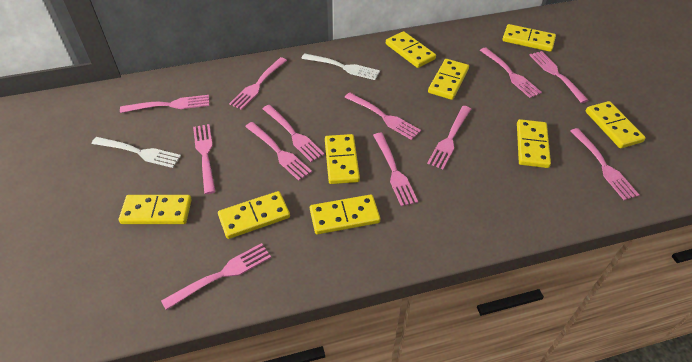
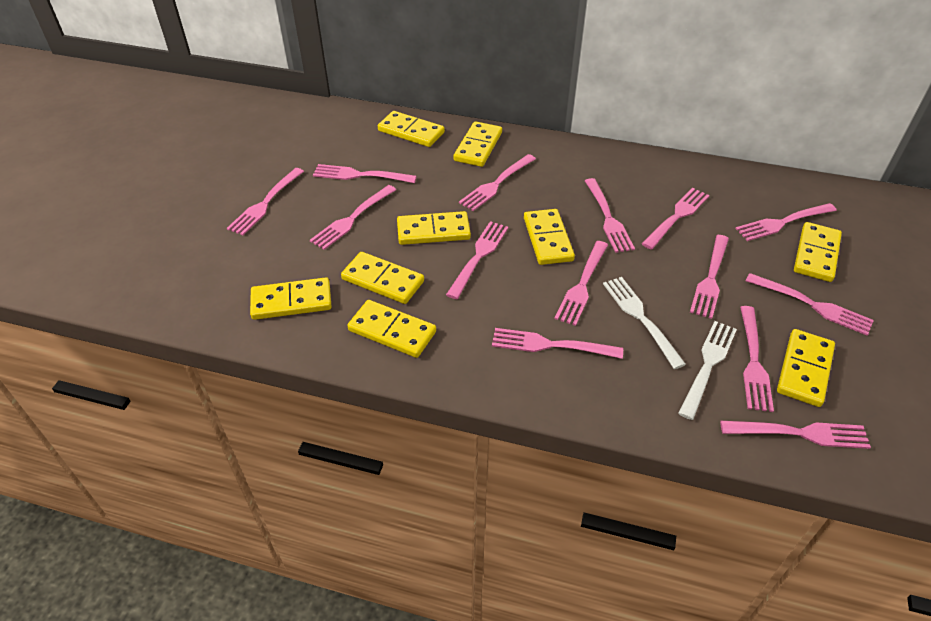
pink fork: 12 -> 14

